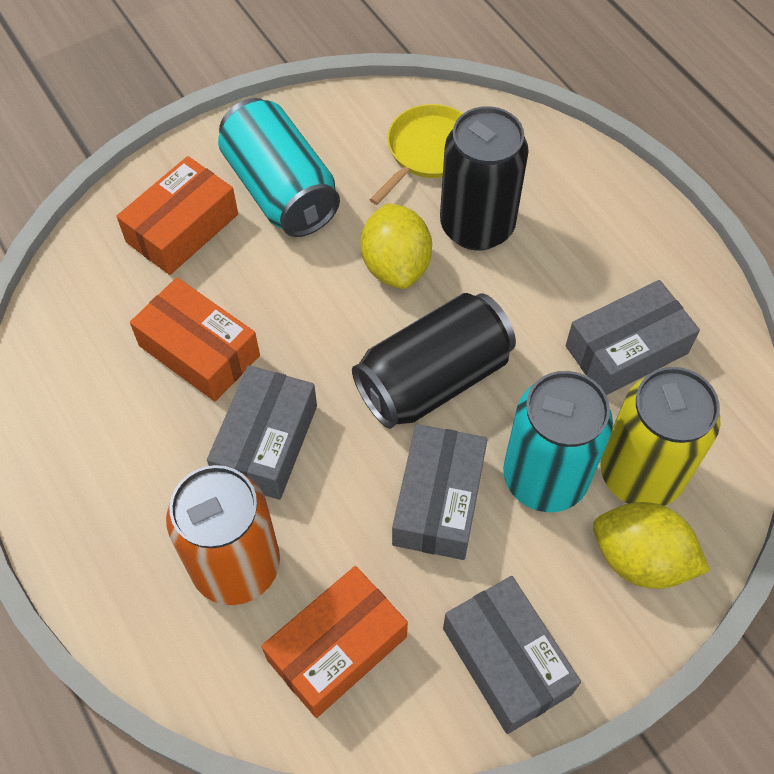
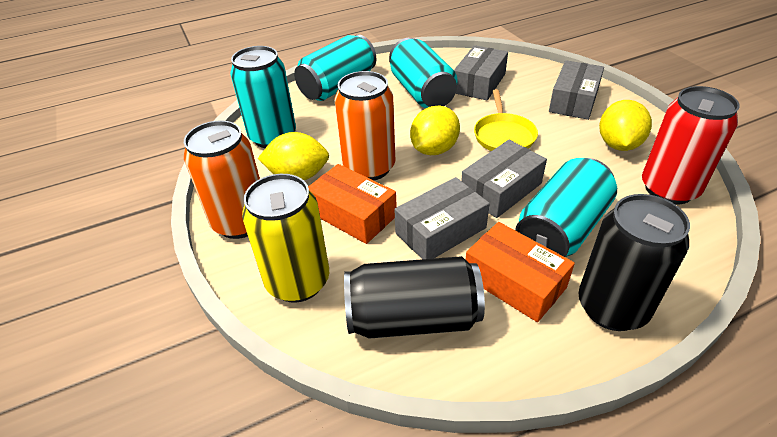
orange box: 3 -> 2
orange can: 1 -> 2
red can: 0 -> 1
turquoise can: 2 -> 4
yellow lemon: 2 -> 3

